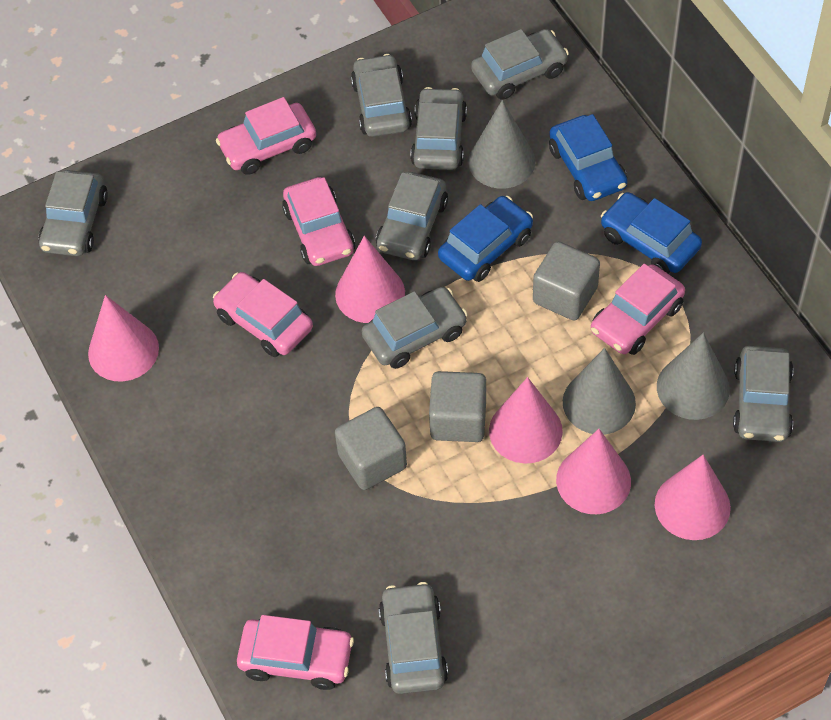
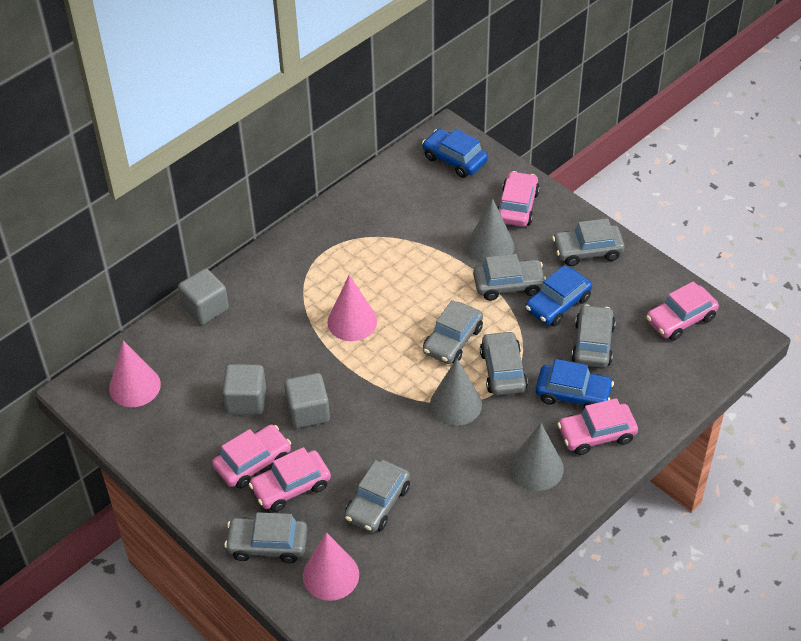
grey car: 8 -> 7
pink cone: 5 -> 3

